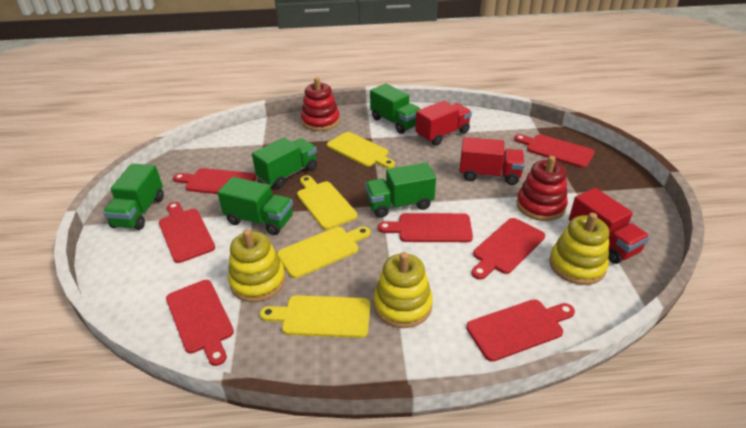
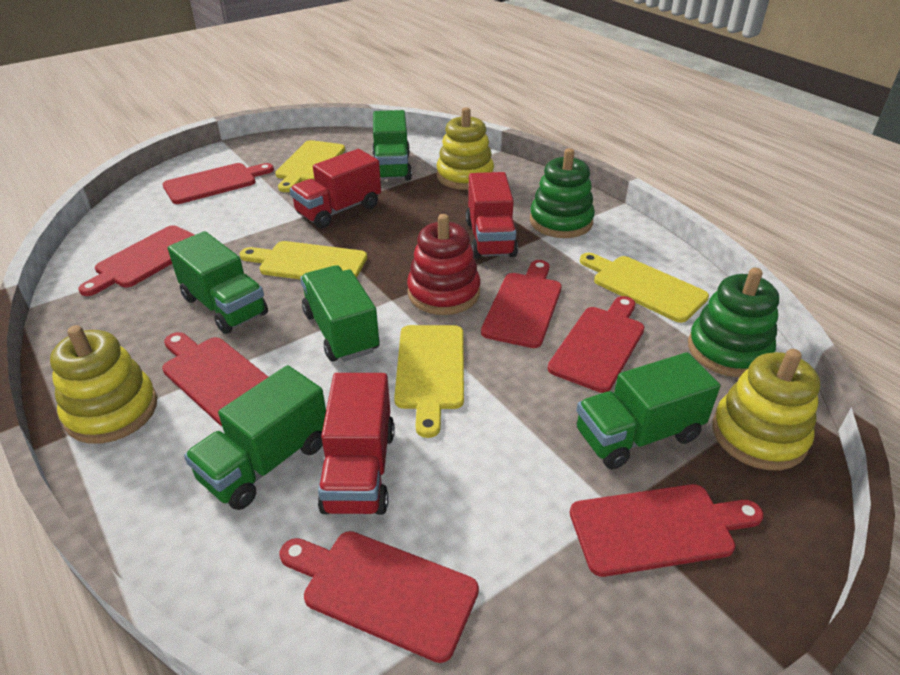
green stacking toy: 0 -> 2
red stacking toy: 2 -> 1

